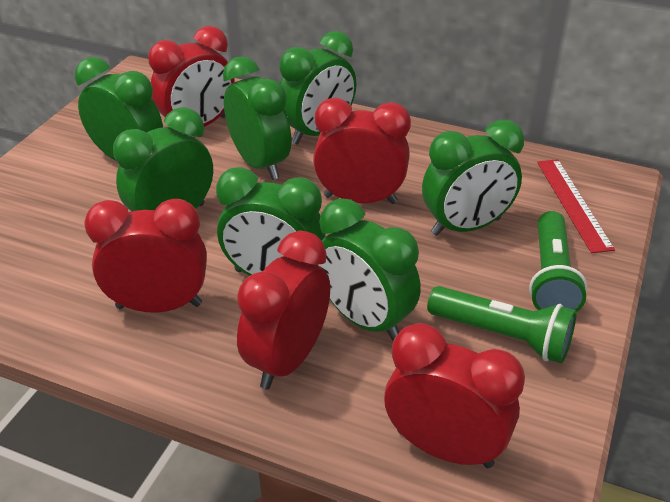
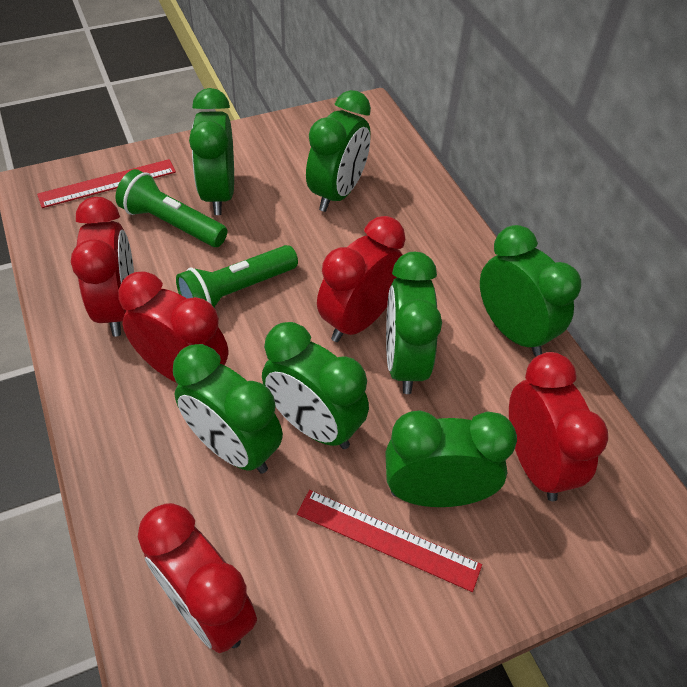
red ruler: 1 -> 2

